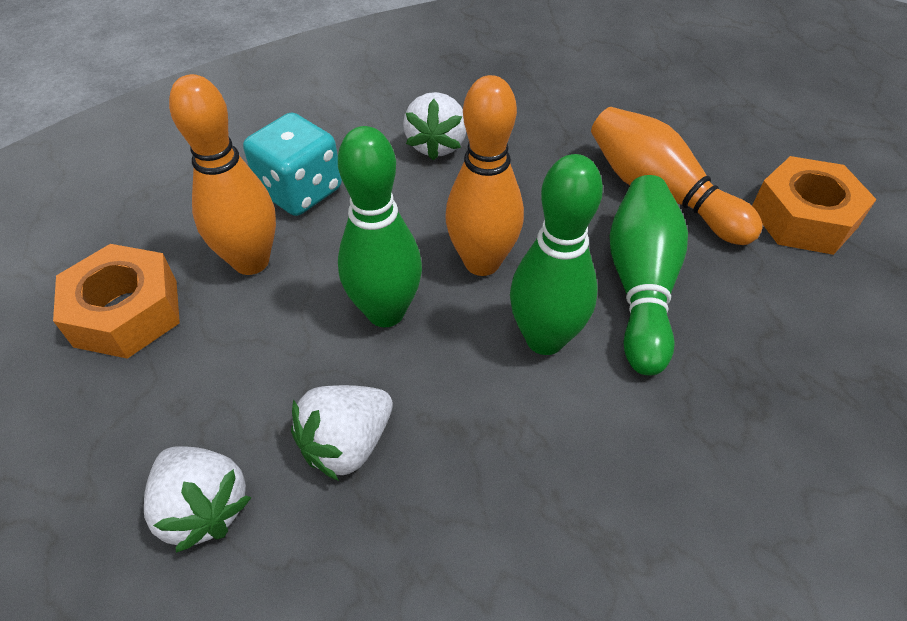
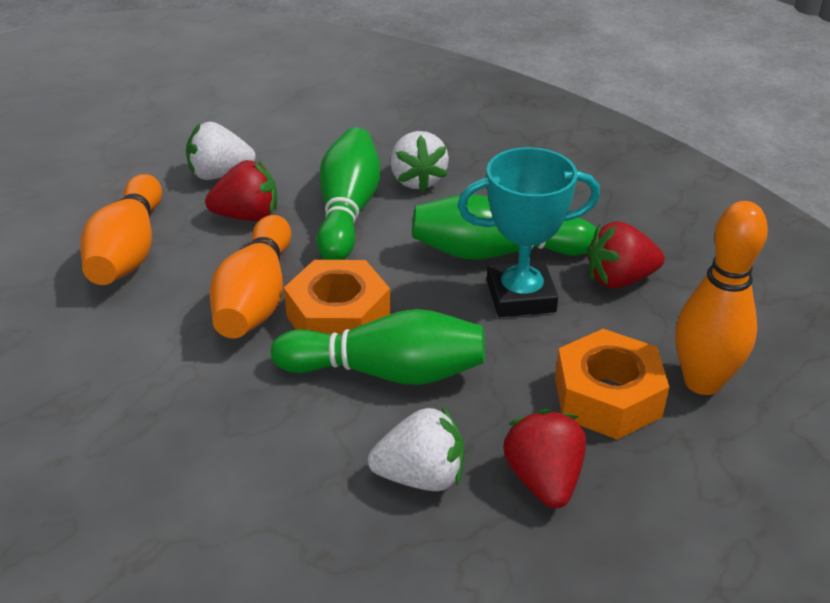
red strawberry: 0 -> 3
turquoise dice: 1 -> 0
turquoise trophy: 0 -> 1

